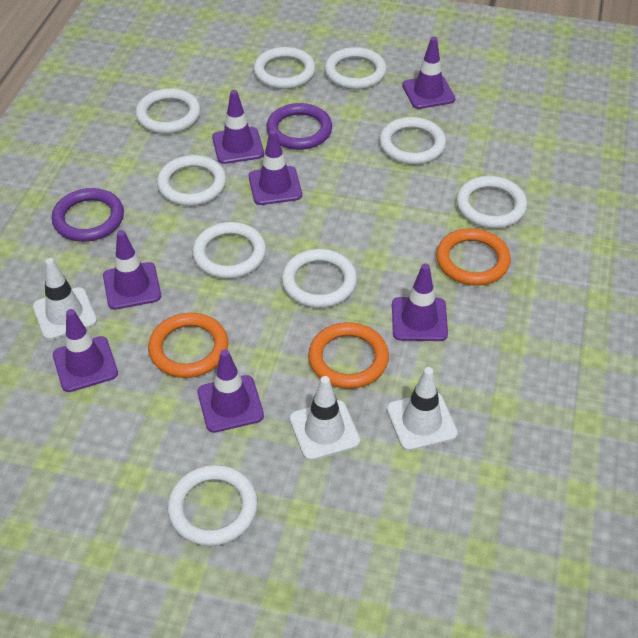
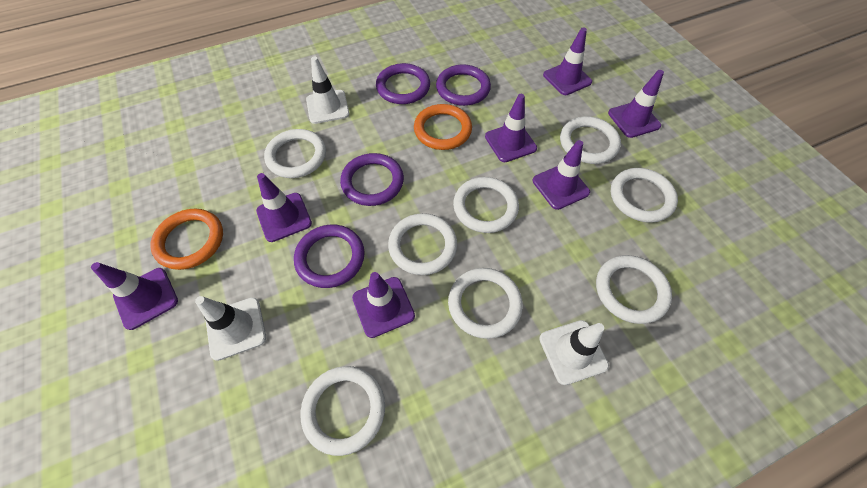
orange ring: 3 -> 2
purple ring: 2 -> 4
white ring: 9 -> 8

